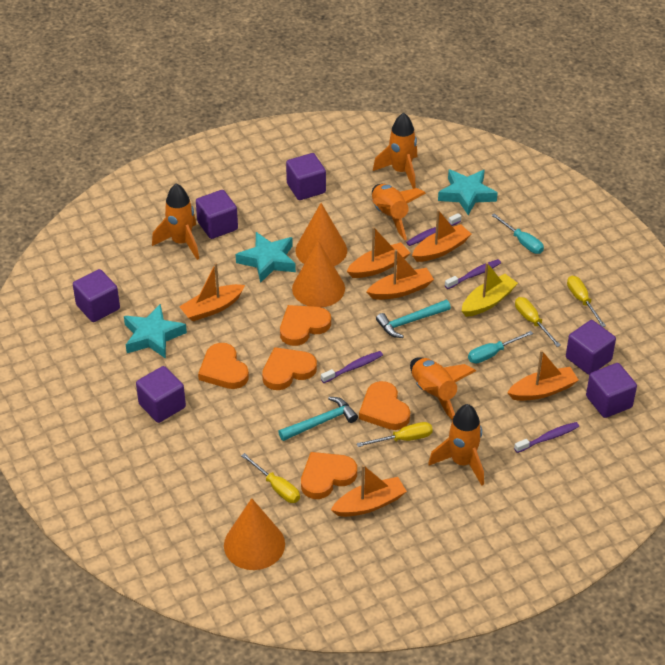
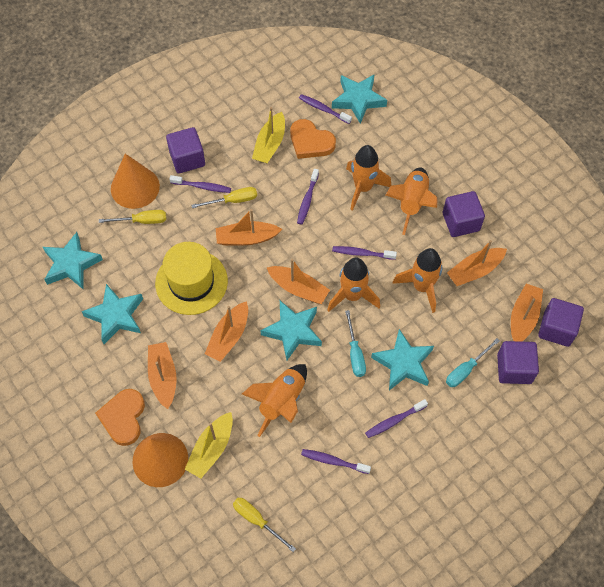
orange cone: 3 -> 2
orange heart: 5 -> 2
purple cube: 6 -> 4
purple toothbrush: 4 -> 6
turquoise hammer: 2 -> 0
turquoise star: 3 -> 5
yellow boat: 1 -> 2
yellow hat: 0 -> 1
yellow screwdriver: 4 -> 3

